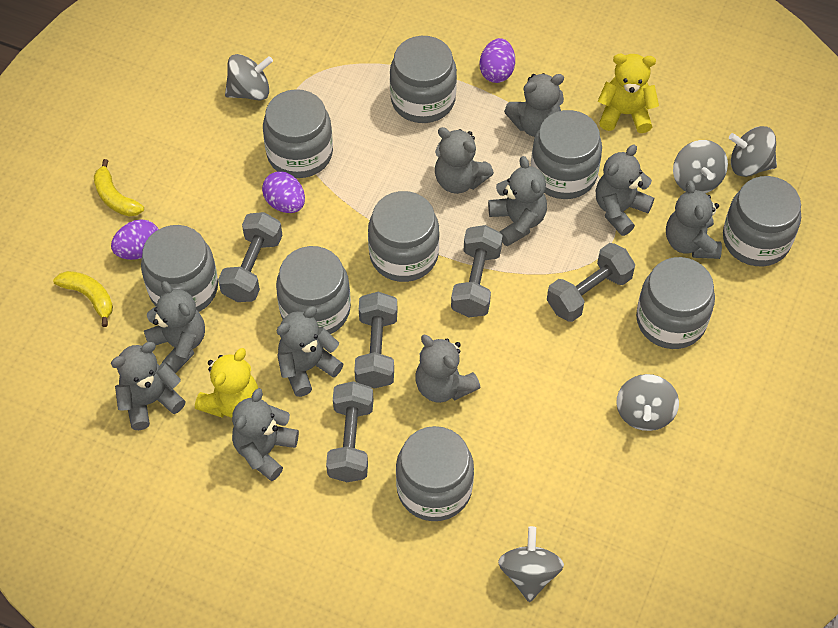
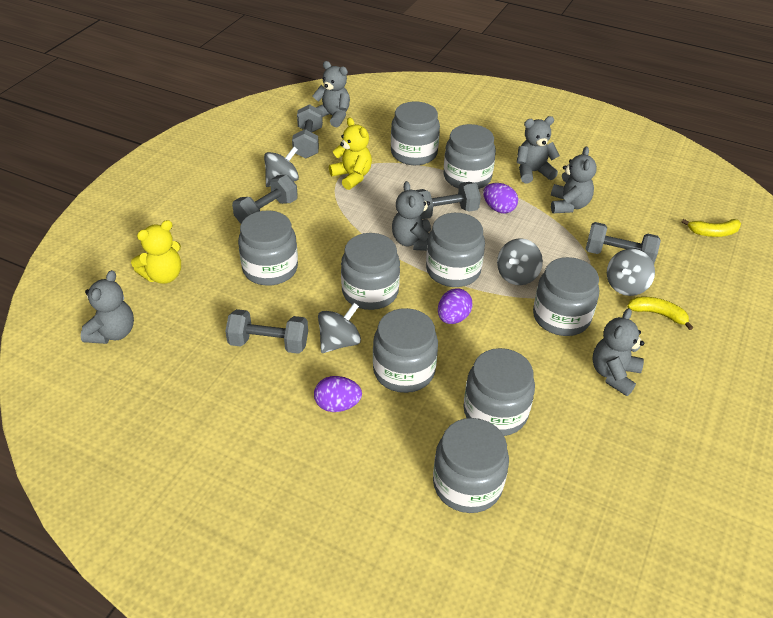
grey spinning top: 5 -> 4
grey teddy bear: 10 -> 6

